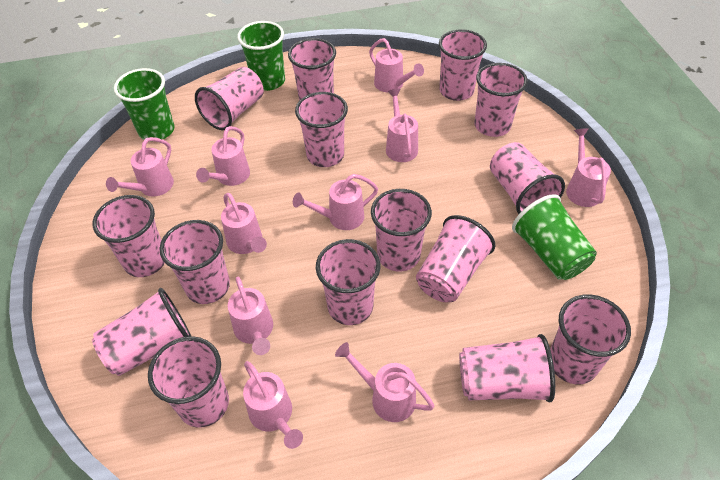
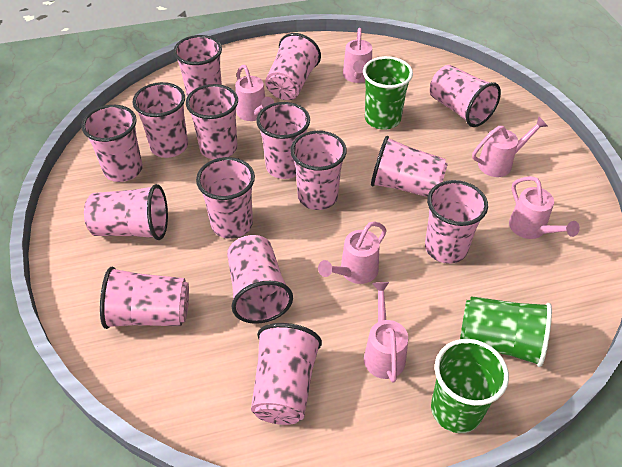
pink watering can: 10 -> 6

